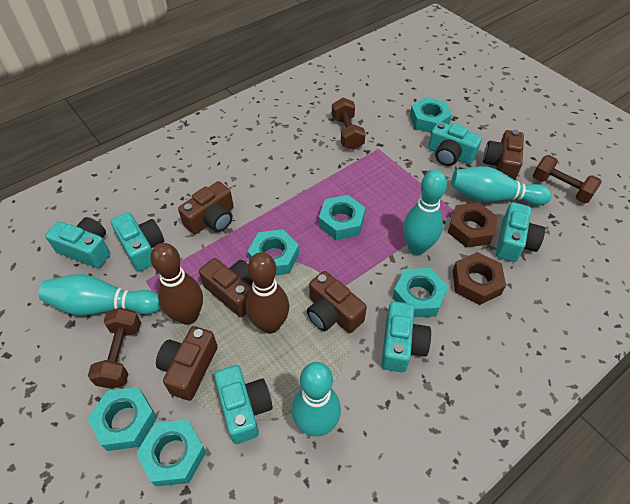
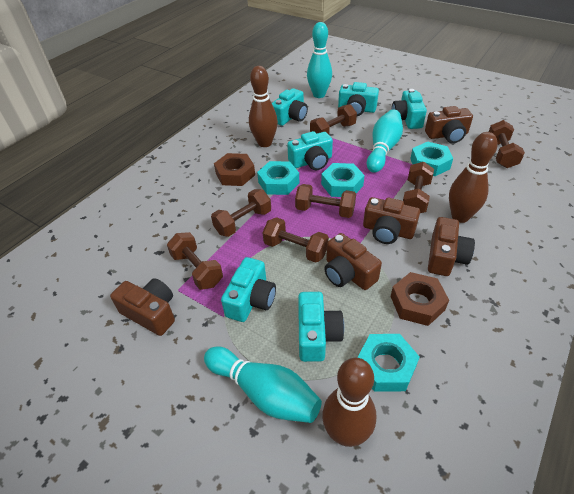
brown bowling pin: 2 -> 3
brown dumbbell: 3 -> 7
turquoise bowling pin: 4 -> 3
turquoise nut: 6 -> 4

